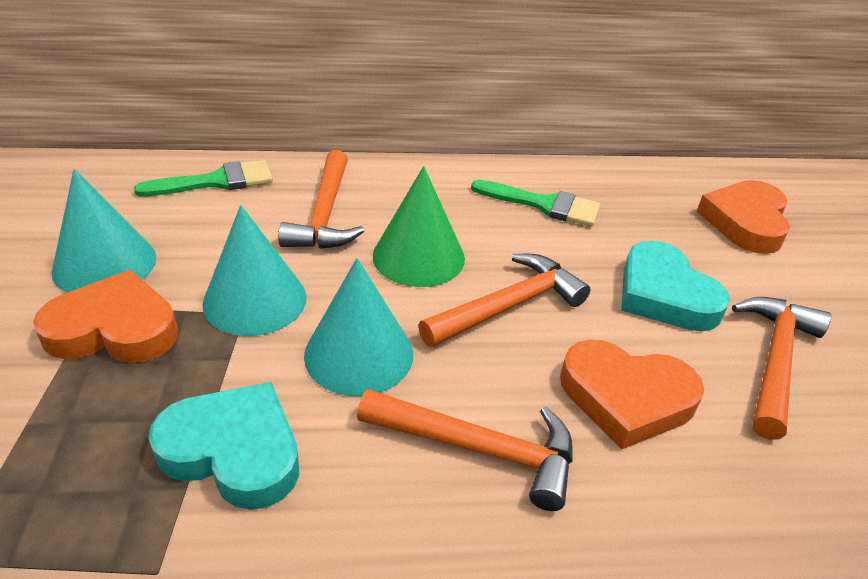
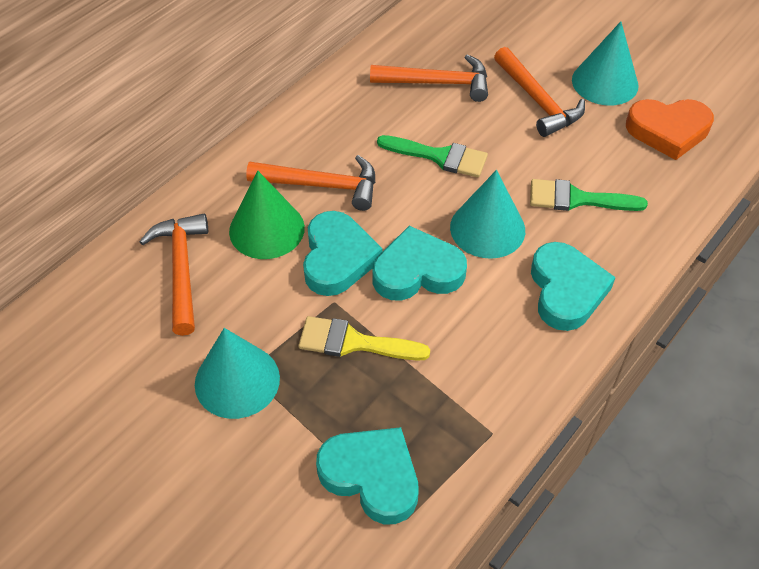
orange heart: 3 -> 1
turquoise heart: 2 -> 4
yellow brush: 0 -> 1

